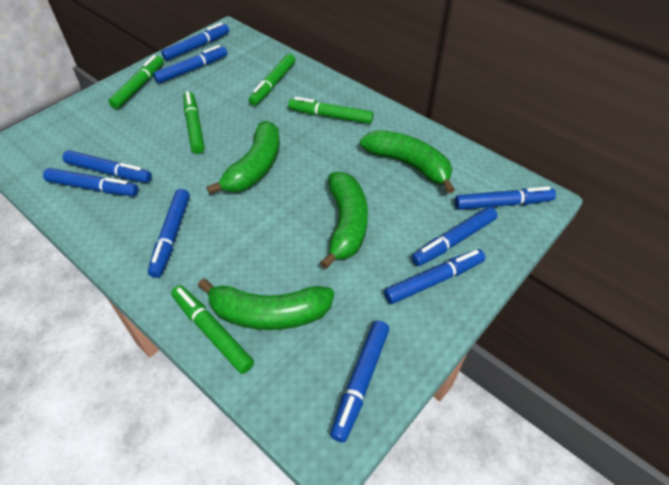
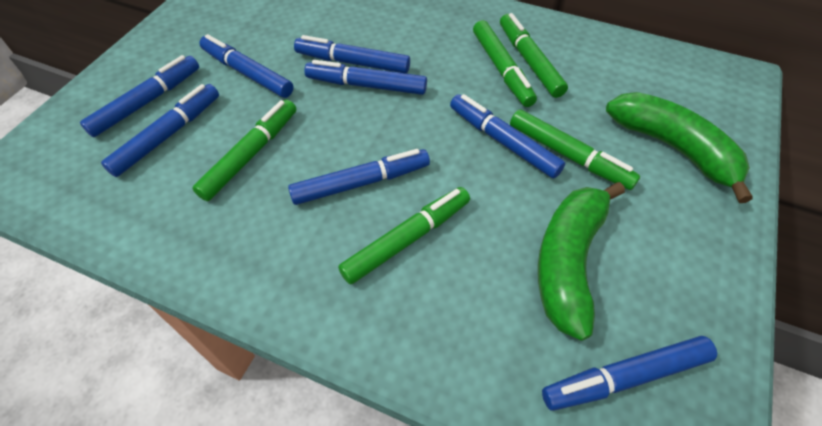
blue marker: 9 -> 8
green banana: 4 -> 2

